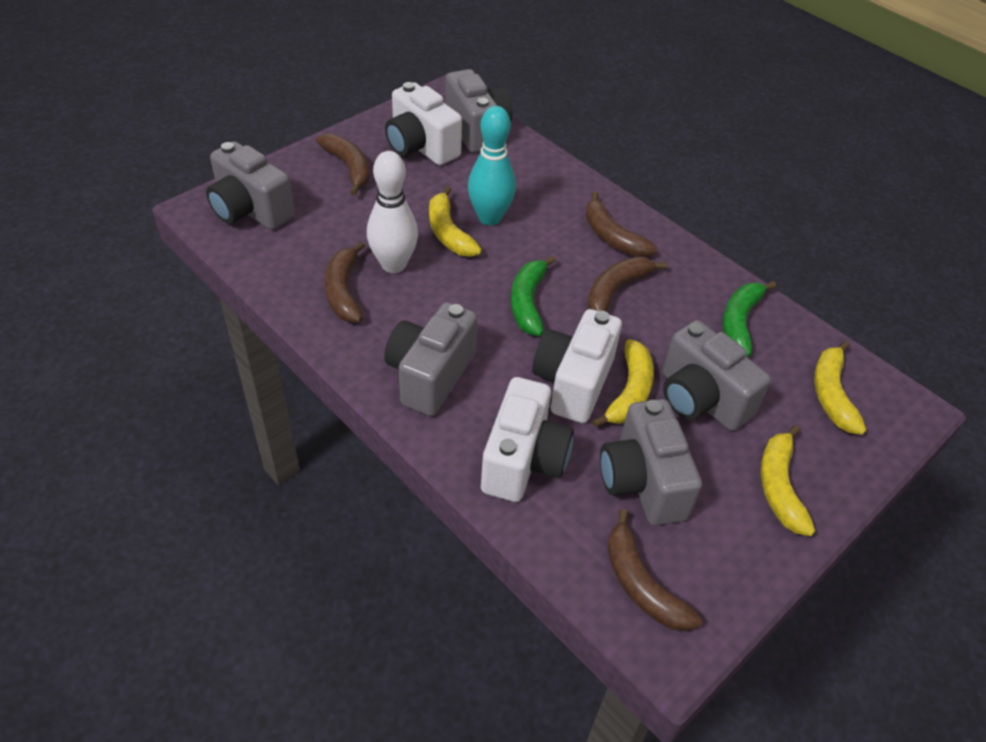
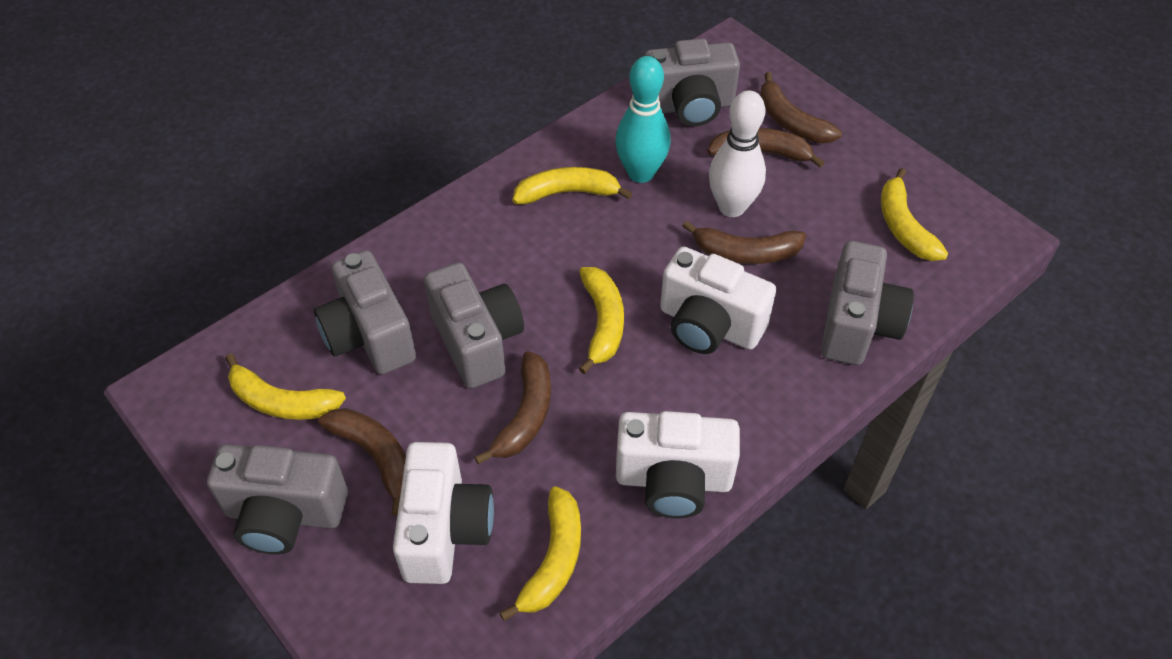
green banana: 2 -> 0
yellow banana: 4 -> 5

